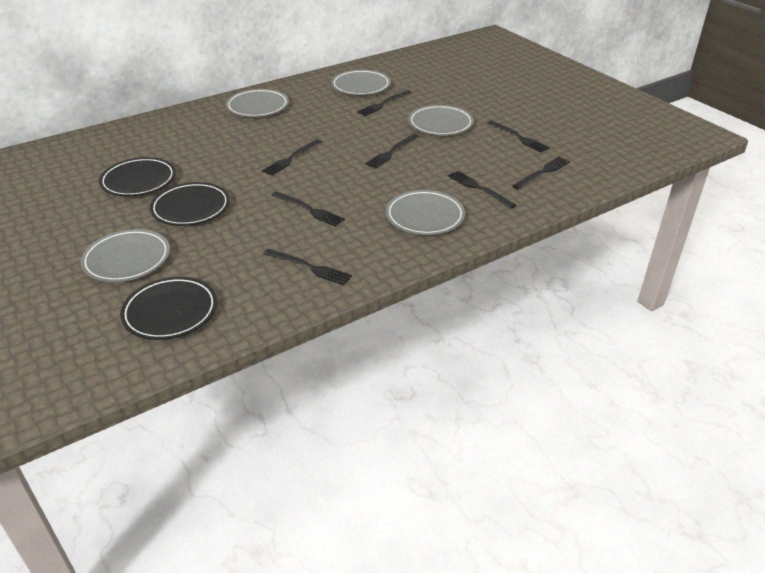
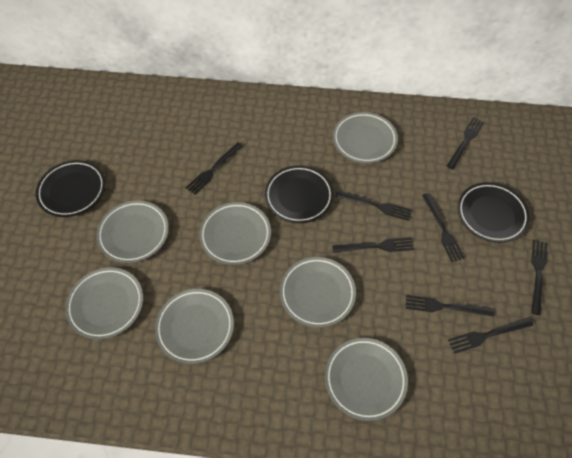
grey plate: 5 -> 7

